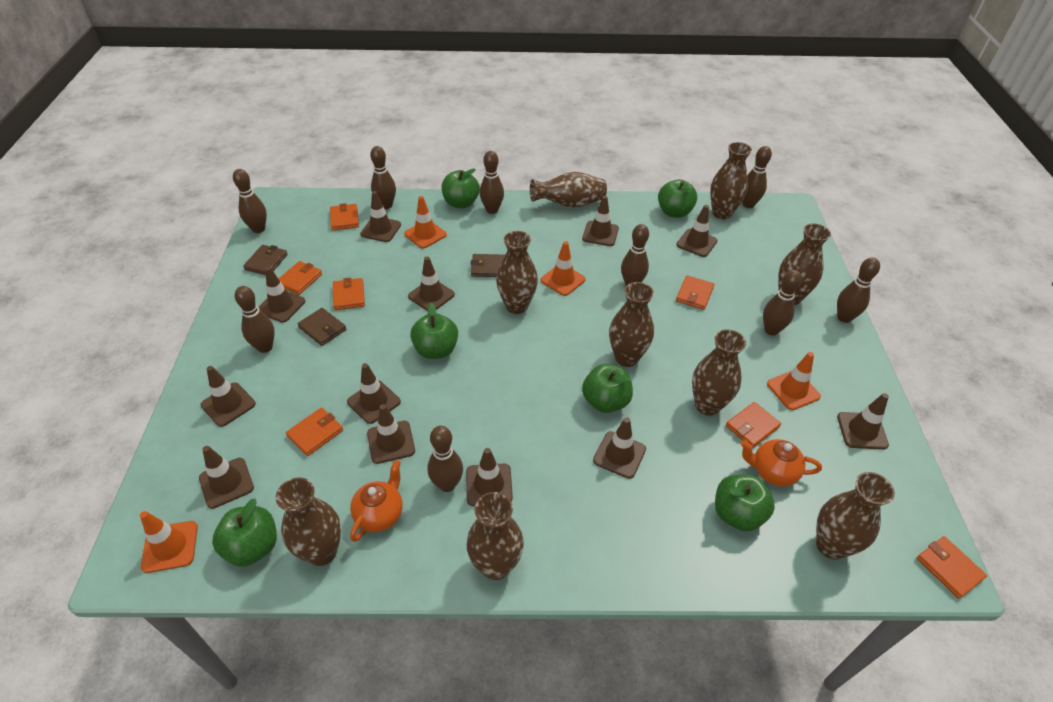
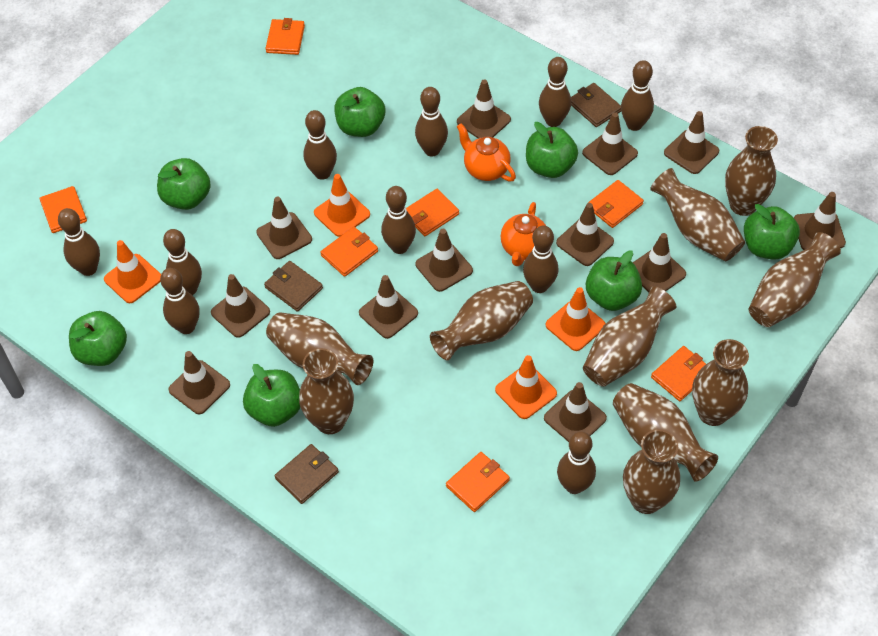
brown bowling pin: 9 -> 10
brown vase: 9 -> 10
green apple: 6 -> 7

